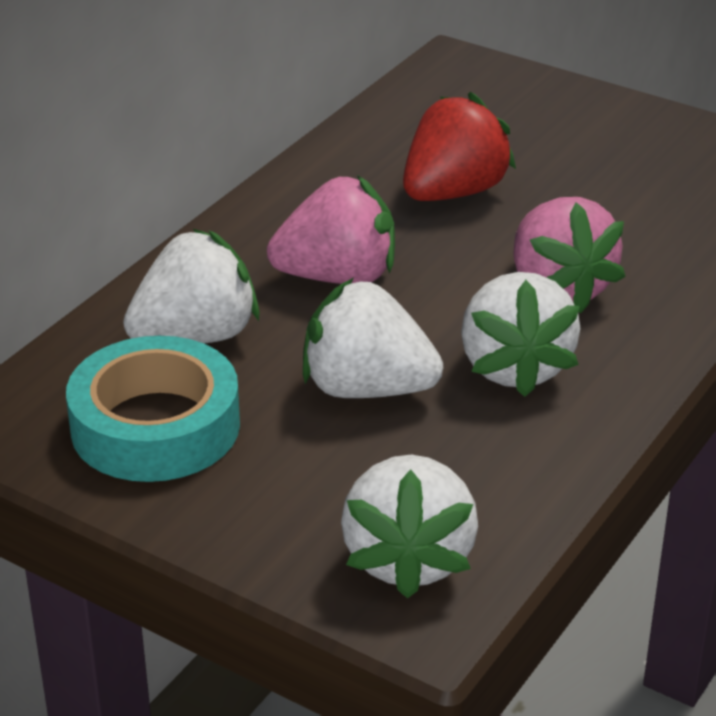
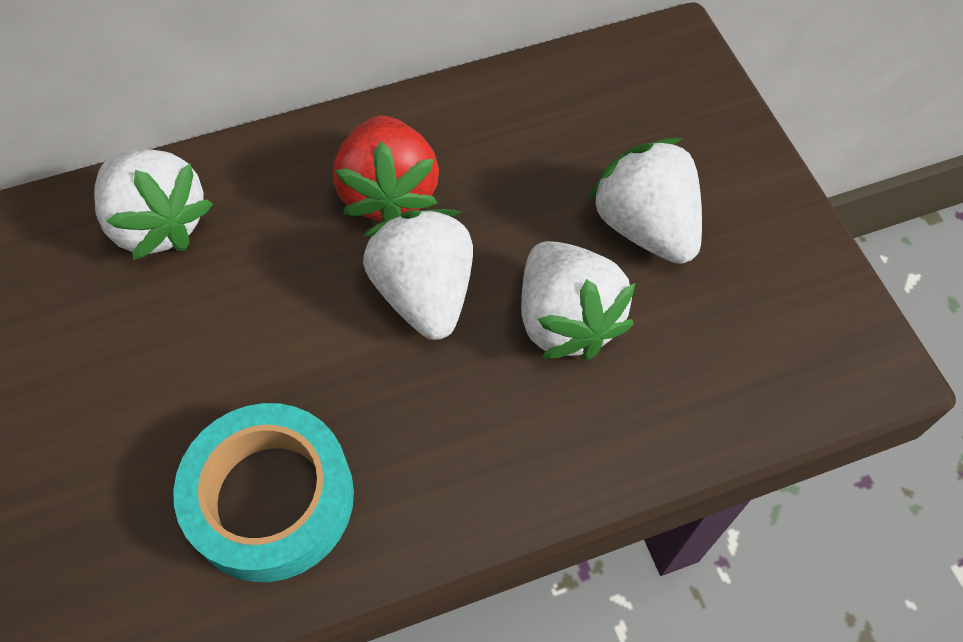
pink strawberry: 2 -> 0

